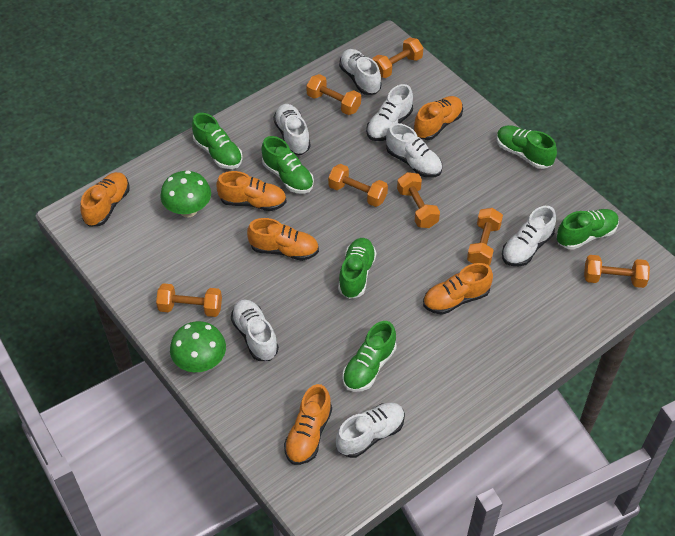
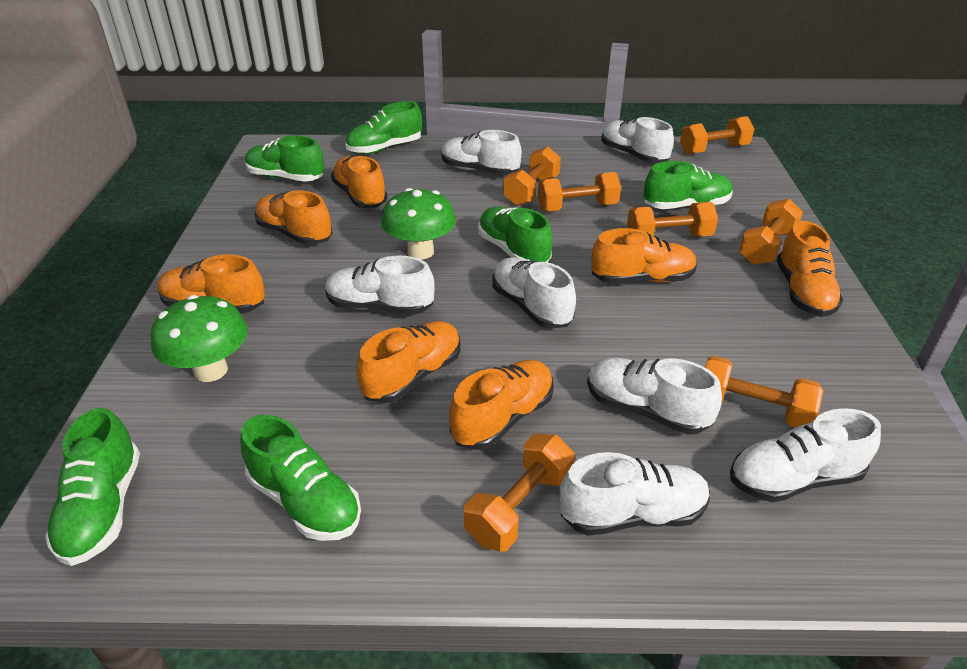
orange shoe: 6 -> 7

